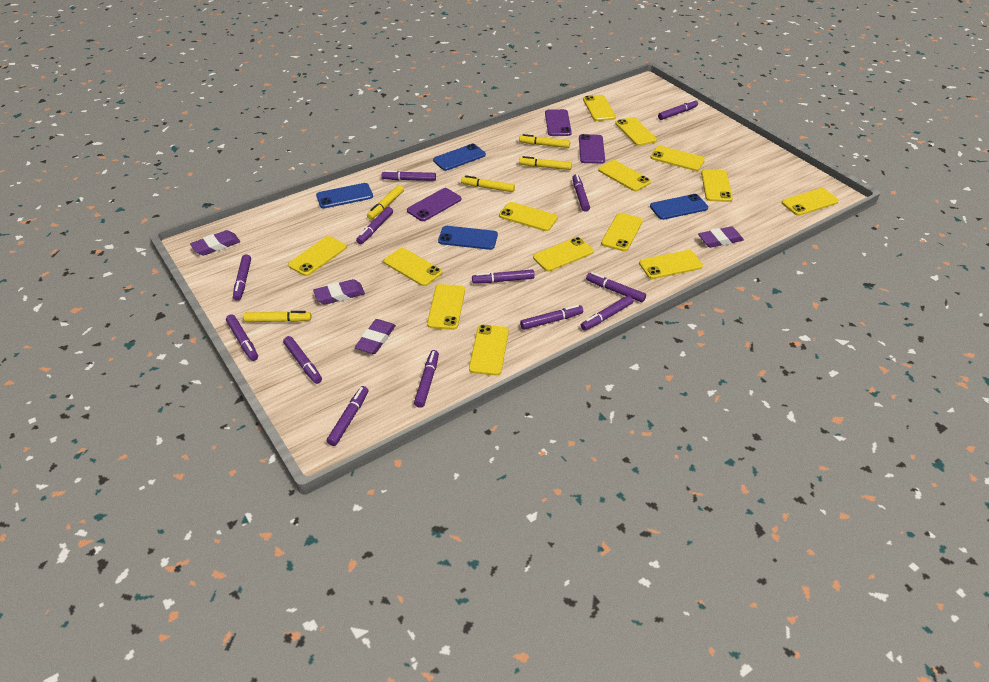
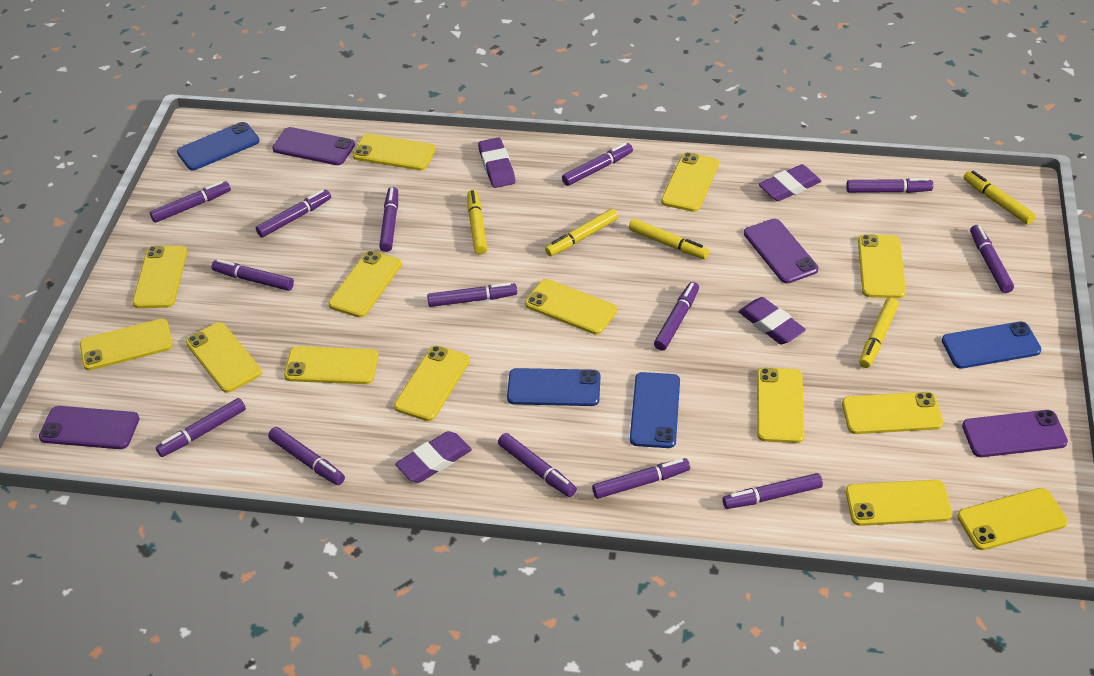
purple marker: 13 -> 14
purple phone: 3 -> 4

